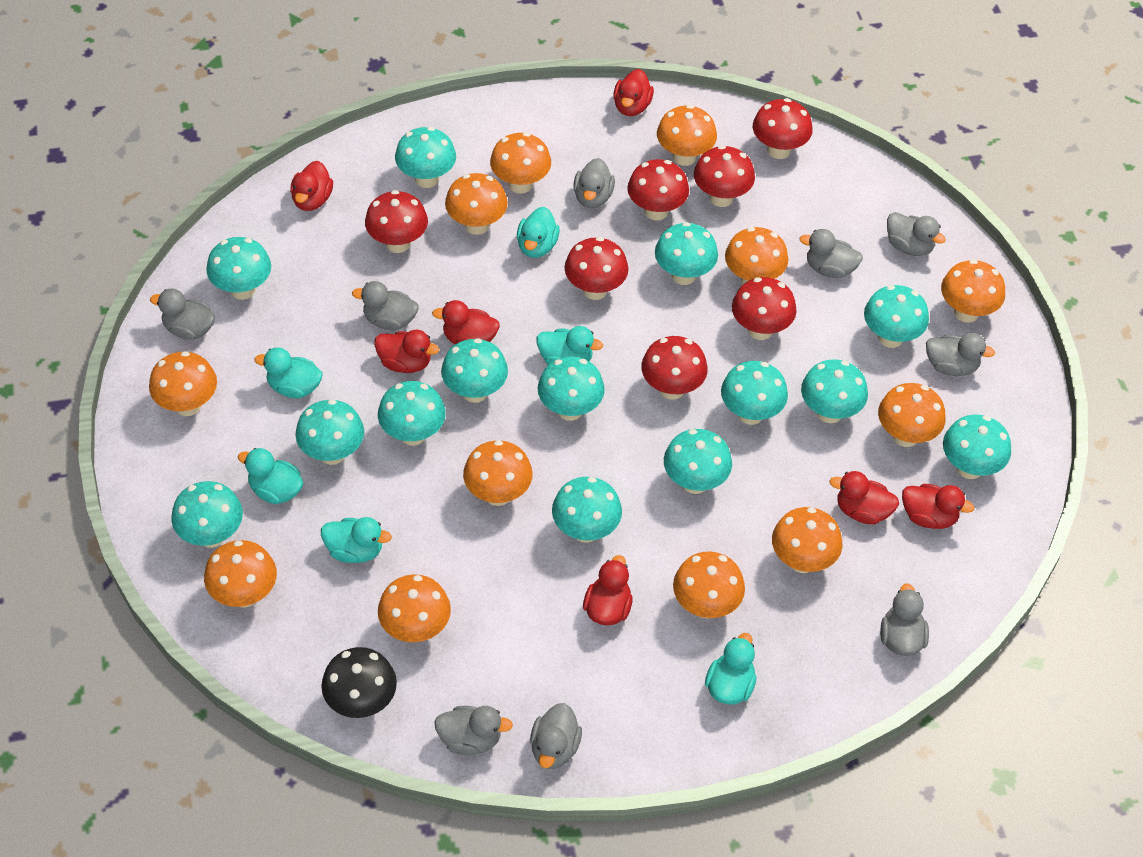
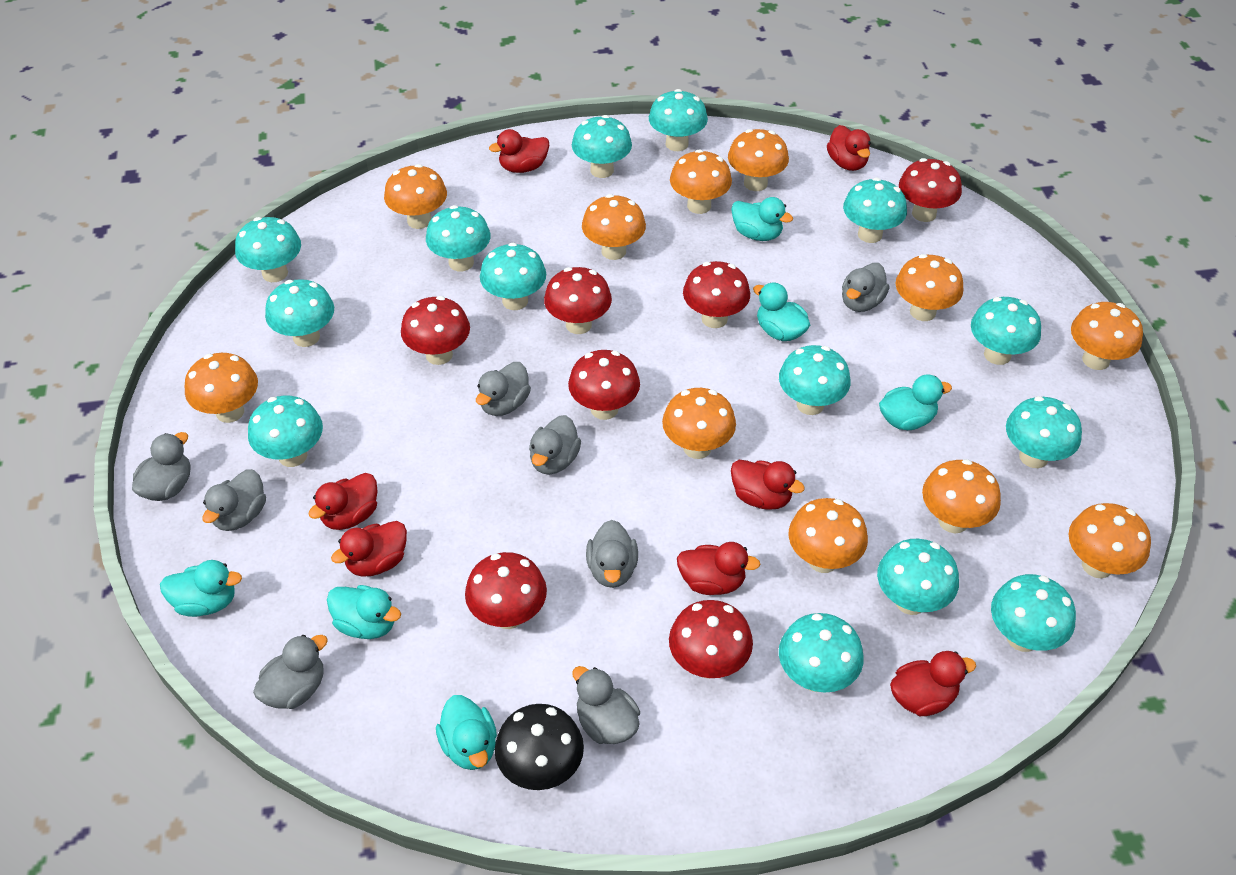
grey duck: 9 -> 8
orange mushroom: 12 -> 11

